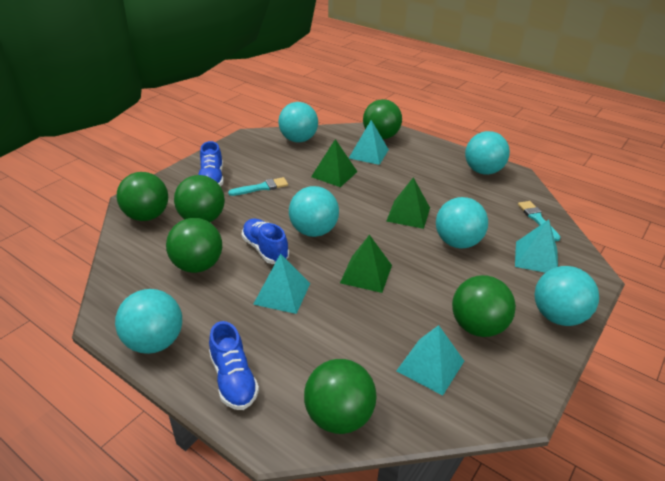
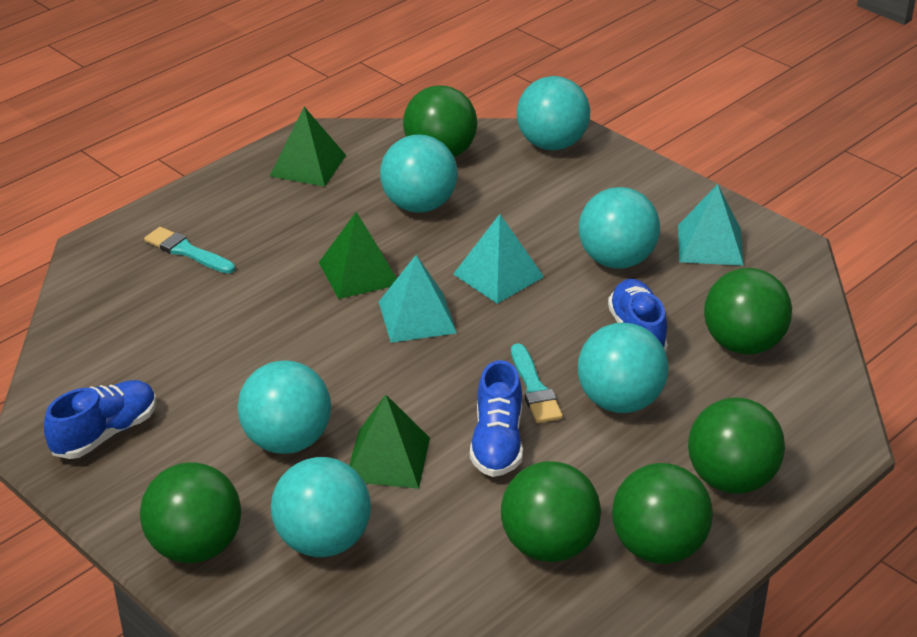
turquoise pyramid: 4 -> 3

